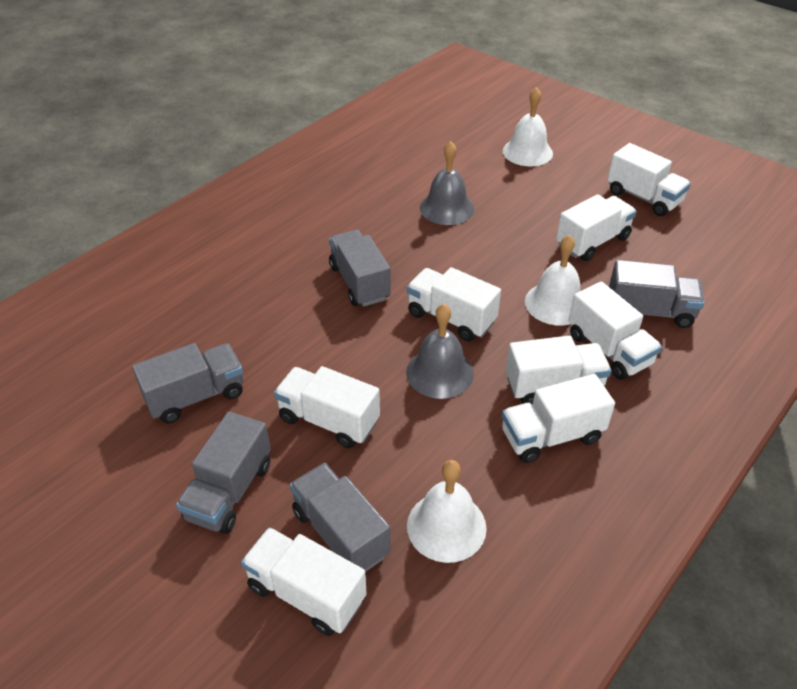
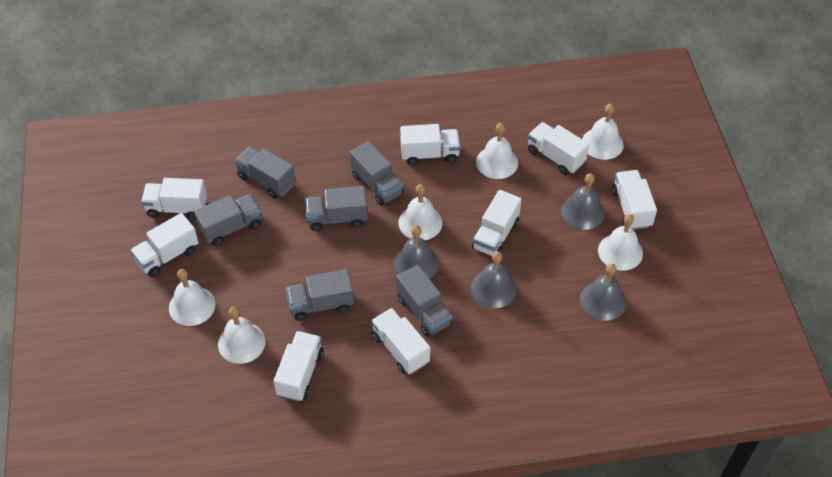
grey bell: 2 -> 4
grey truck: 5 -> 6
white bell: 3 -> 6

